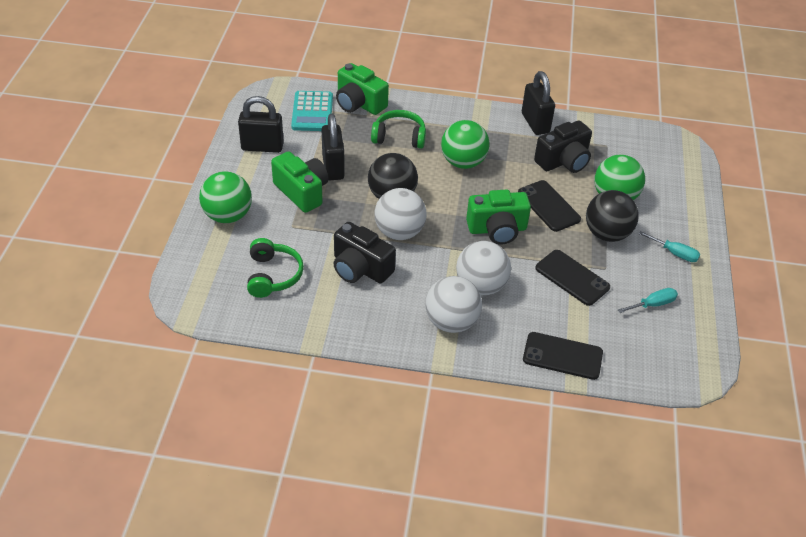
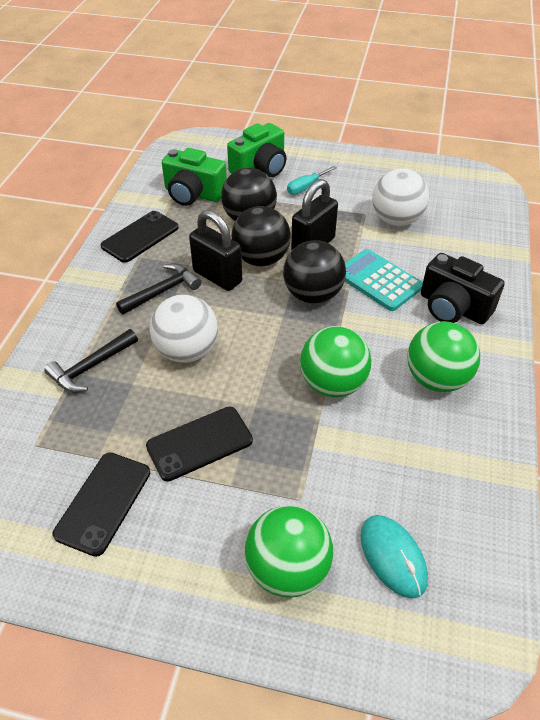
black ball: 2 -> 3
black camera: 2 -> 1
black hammer: 0 -> 2
black padlock: 3 -> 2
green camera: 3 -> 2
green headphones: 2 -> 0
turquoise mouse: 0 -> 1
turquoise screwdriver: 2 -> 1
white ball: 3 -> 2

